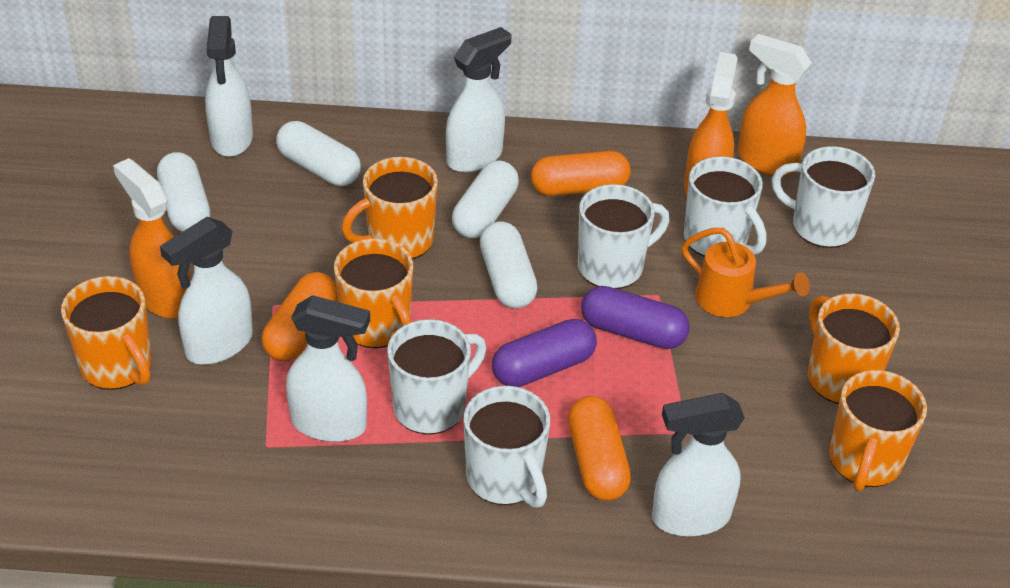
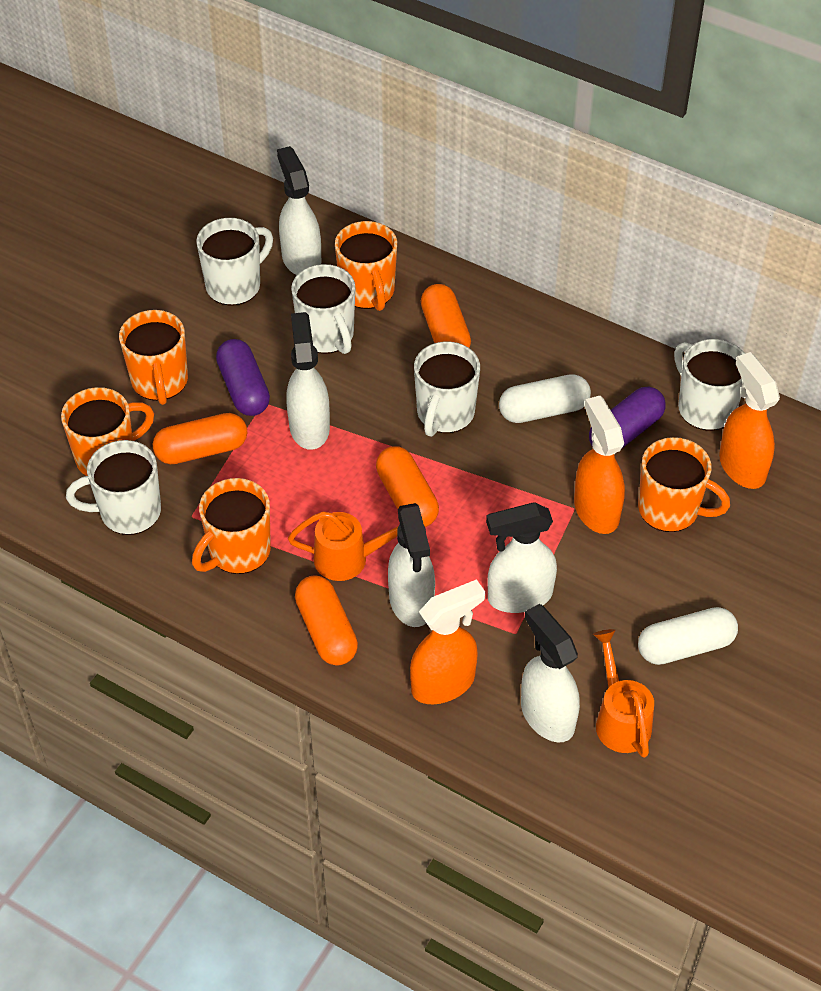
orange capsule: 3 -> 4
orange watering can: 1 -> 2
white capsule: 4 -> 2

